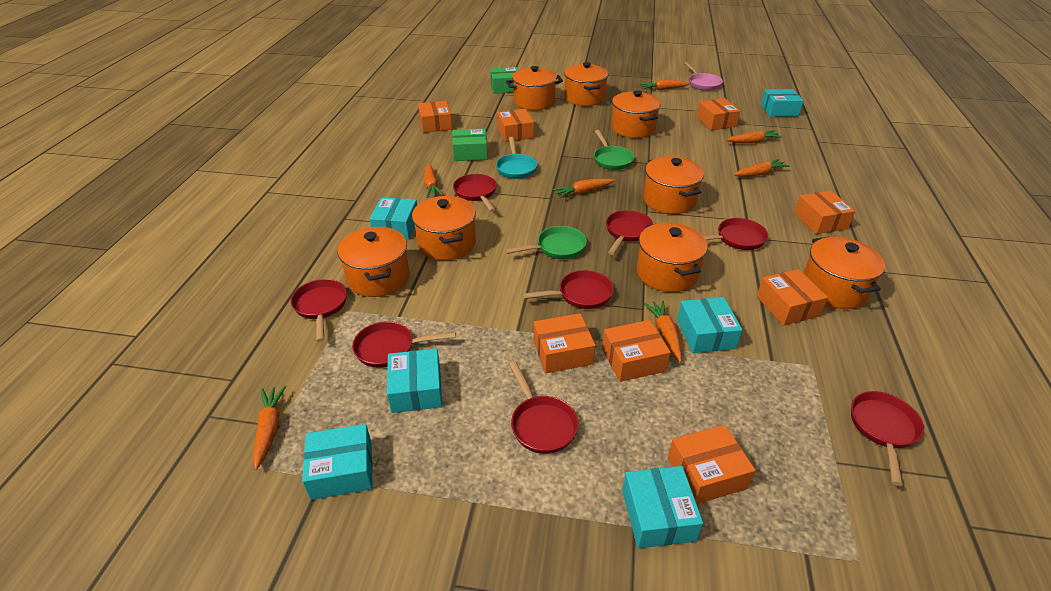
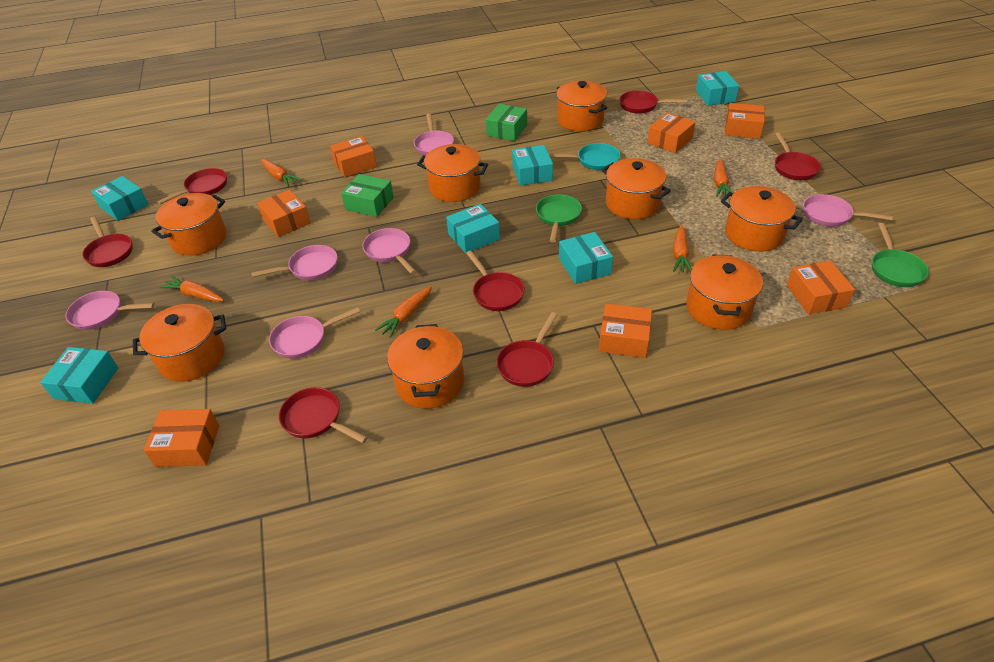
orange box: 8 -> 7
orange carrot: 7 -> 5
pink pan: 1 -> 6
red pan: 8 -> 7

